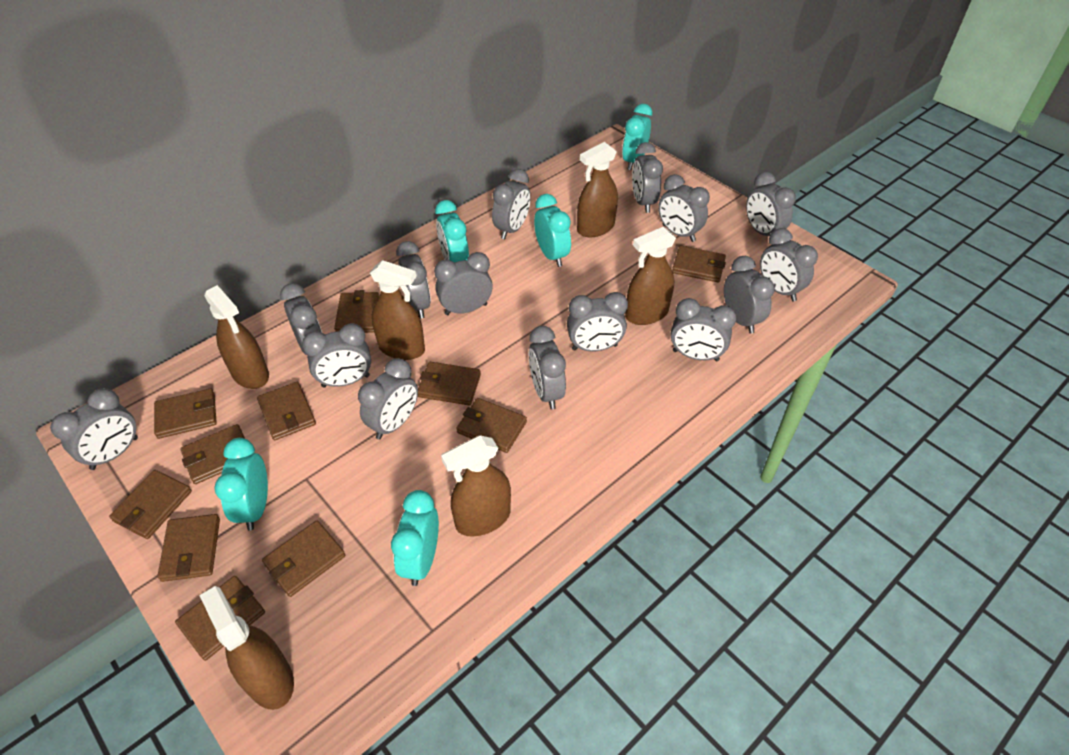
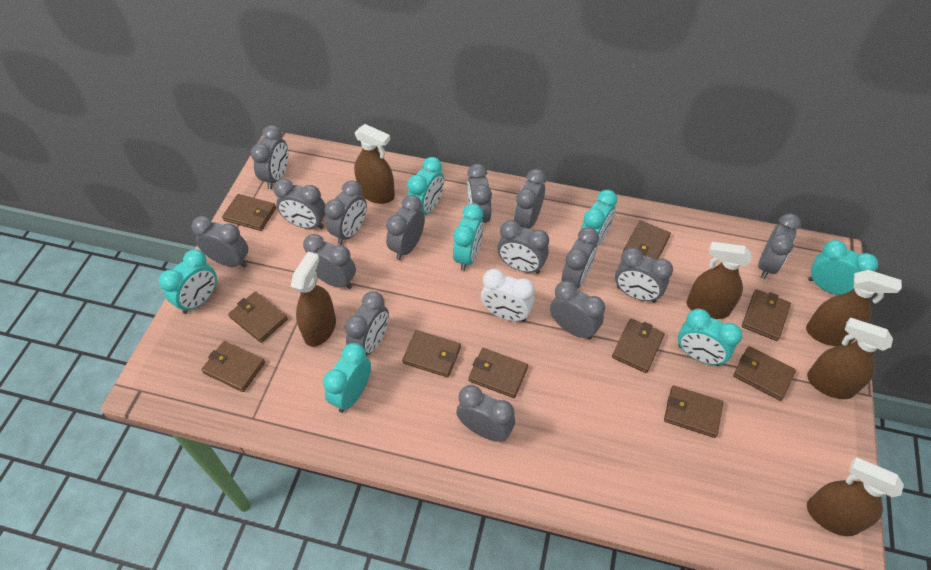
brown wallet: 11 -> 10
turquoise clock: 5 -> 7
white clock: 0 -> 1

